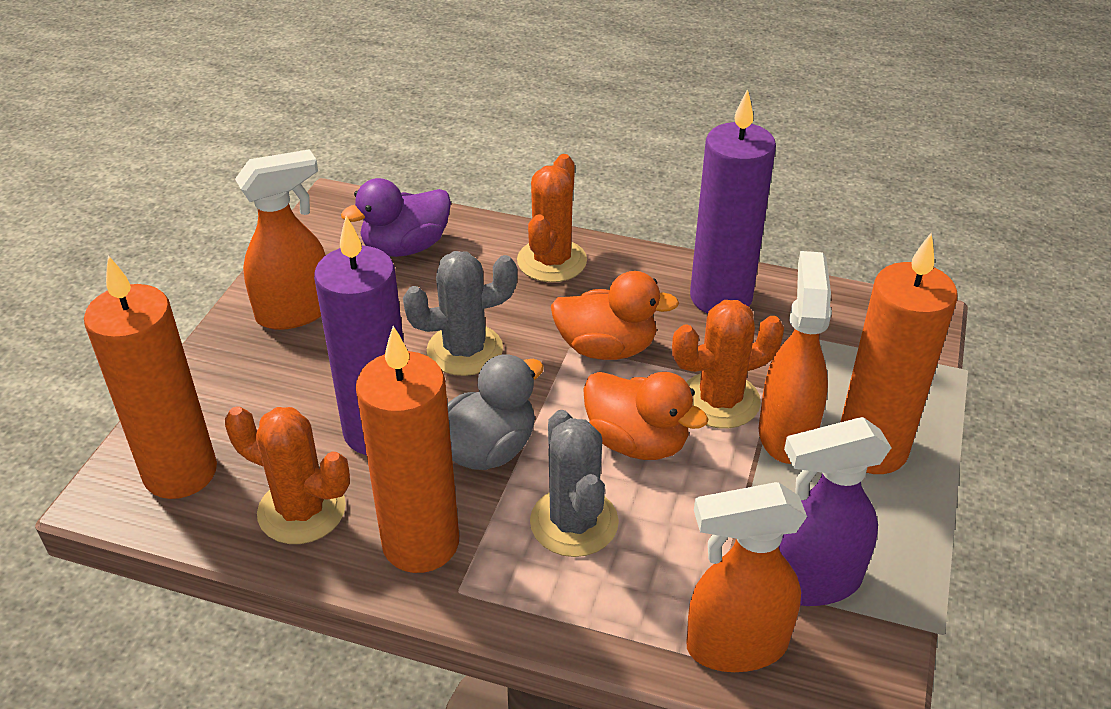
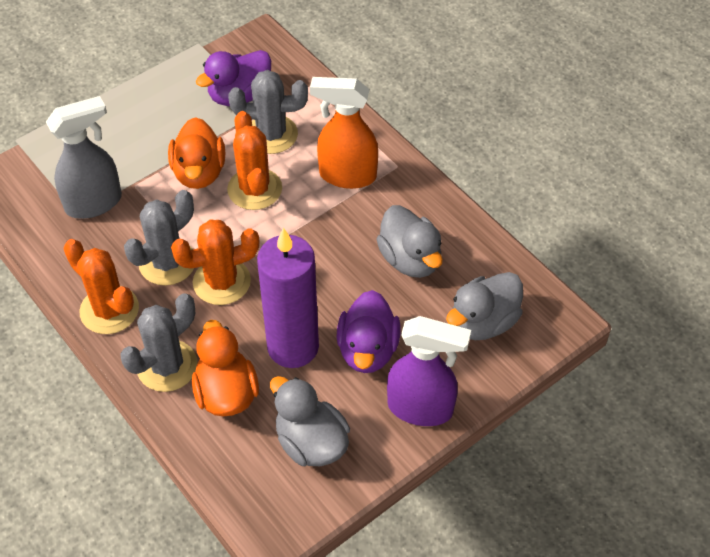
grey cactus: 2 -> 3
grey duck: 1 -> 3
grey spray bottle: 0 -> 1
orange candle: 3 -> 0
orange spray bottle: 3 -> 1
purple candle: 2 -> 1
purple duck: 1 -> 2

